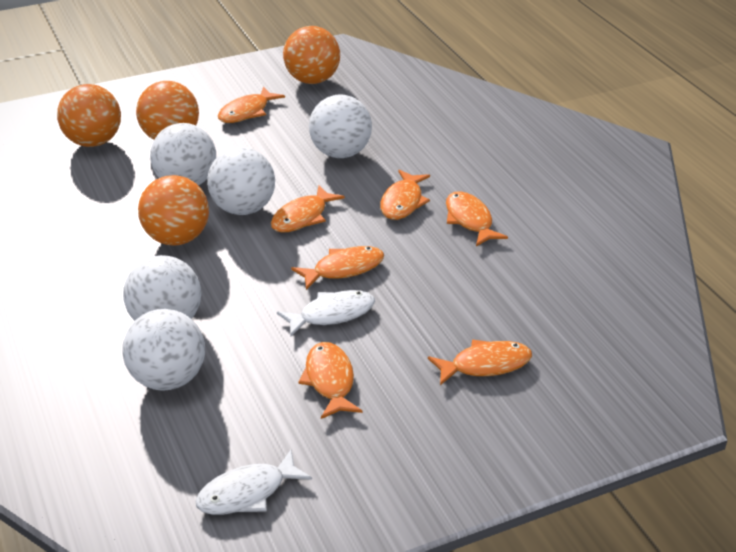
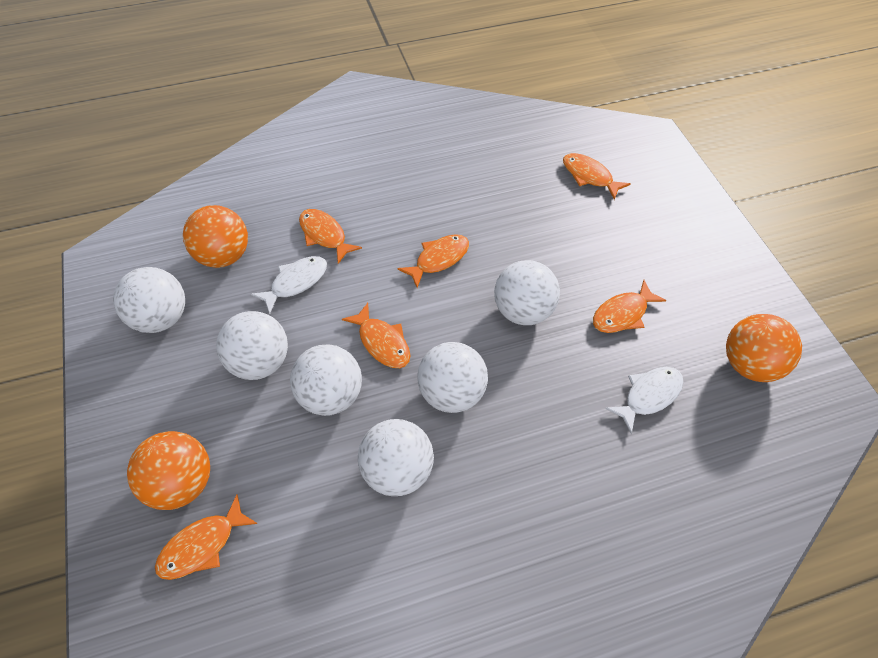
orange ball: 4 -> 3
orange fish: 7 -> 6
white ball: 5 -> 6

